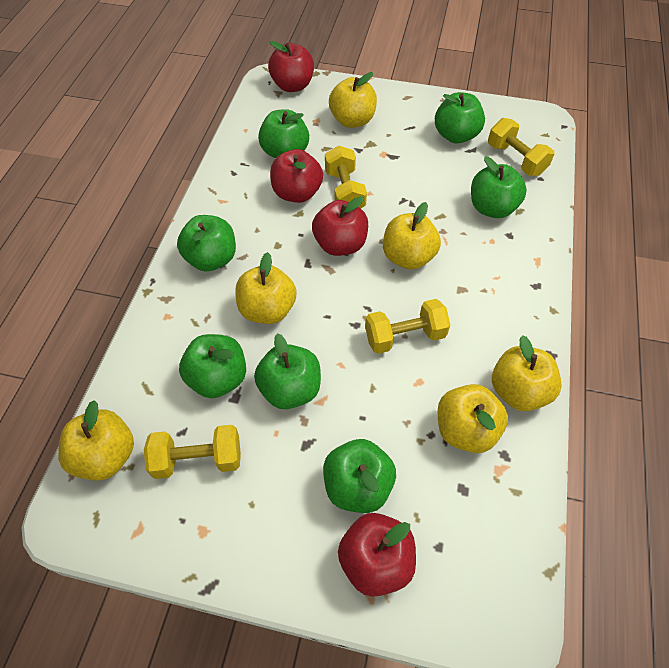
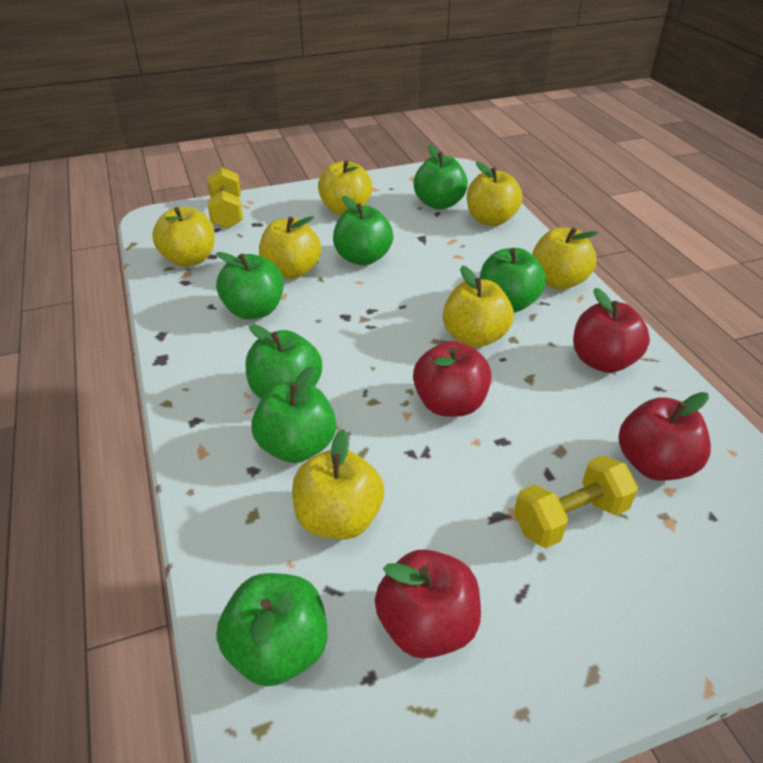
yellow apple: 6 -> 7
yellow dumbbell: 4 -> 2

